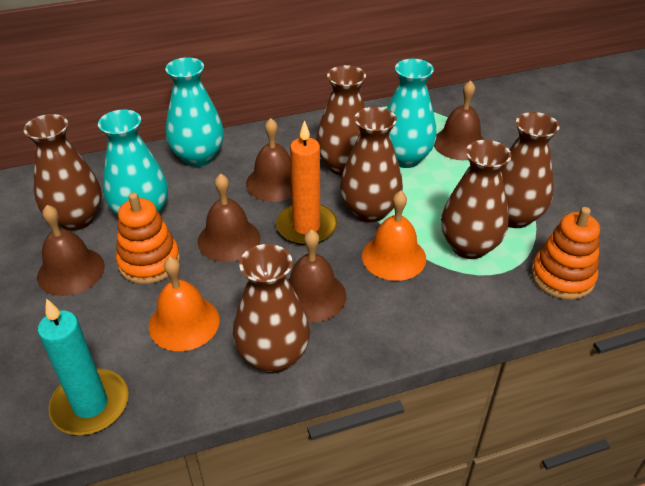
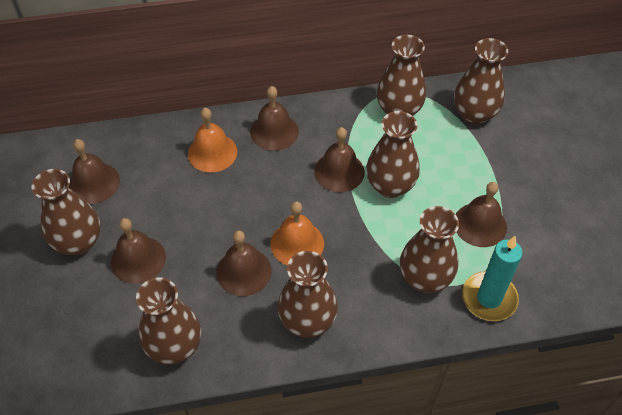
brown bell: 5 -> 6
brown vase: 6 -> 7
orange candle: 1 -> 0
orange stacking toy: 2 -> 0
turquoise vase: 3 -> 0

